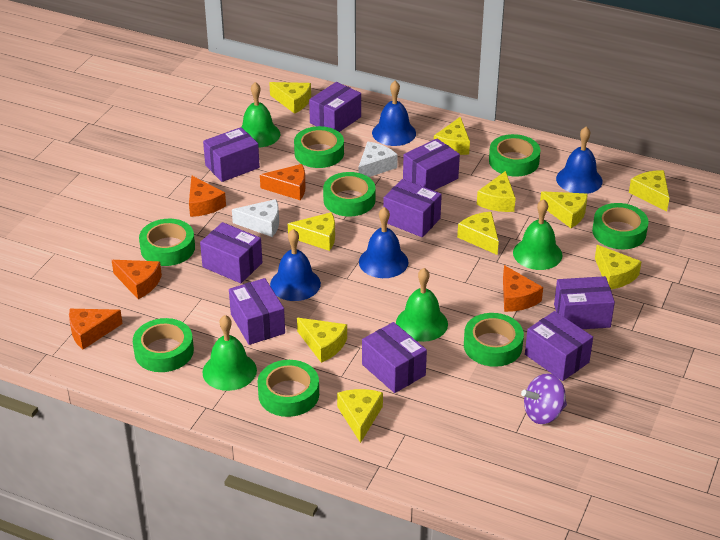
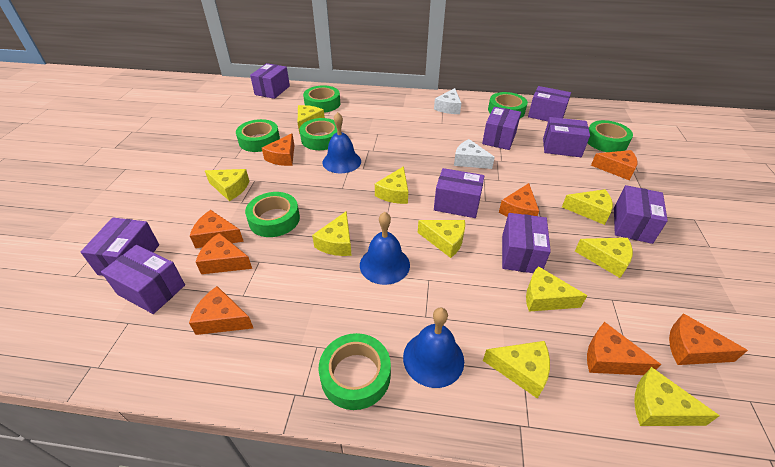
blue bell: 4 -> 3
green bell: 4 -> 0
green tape: 8 -> 7
orange cheese: 5 -> 8
purple spinning top: 1 -> 0

